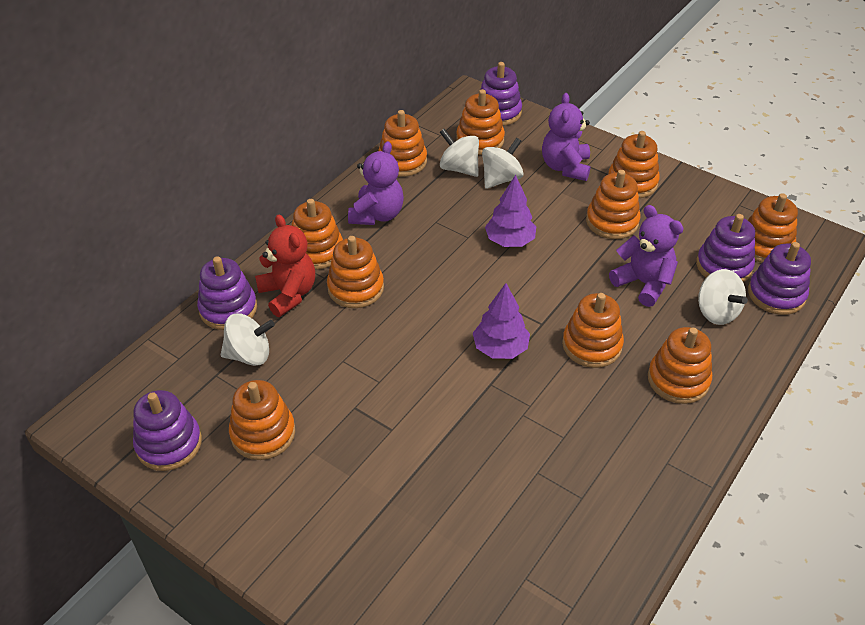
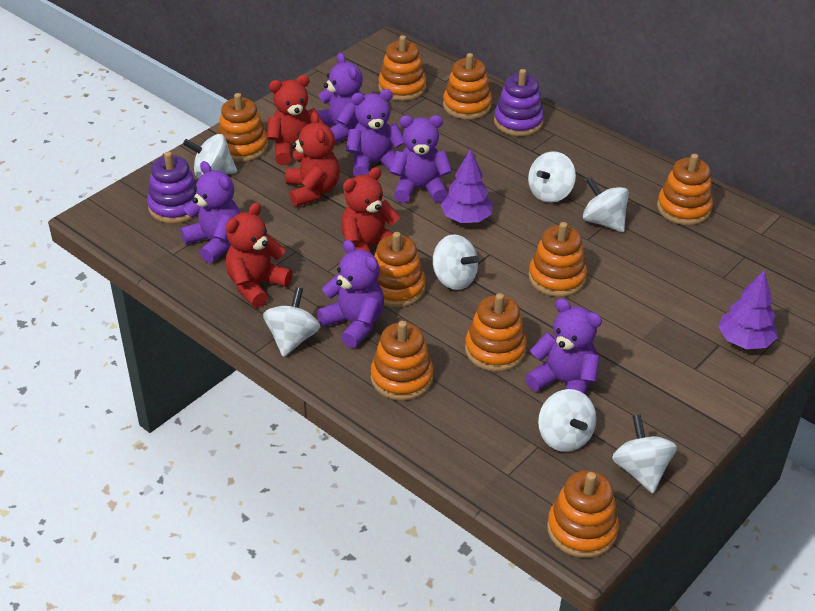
orange stacking toy: 10 -> 9
purple stacking toy: 5 -> 2
purple teddy bear: 3 -> 6
red teddy bear: 1 -> 4
white spinning top: 4 -> 7

